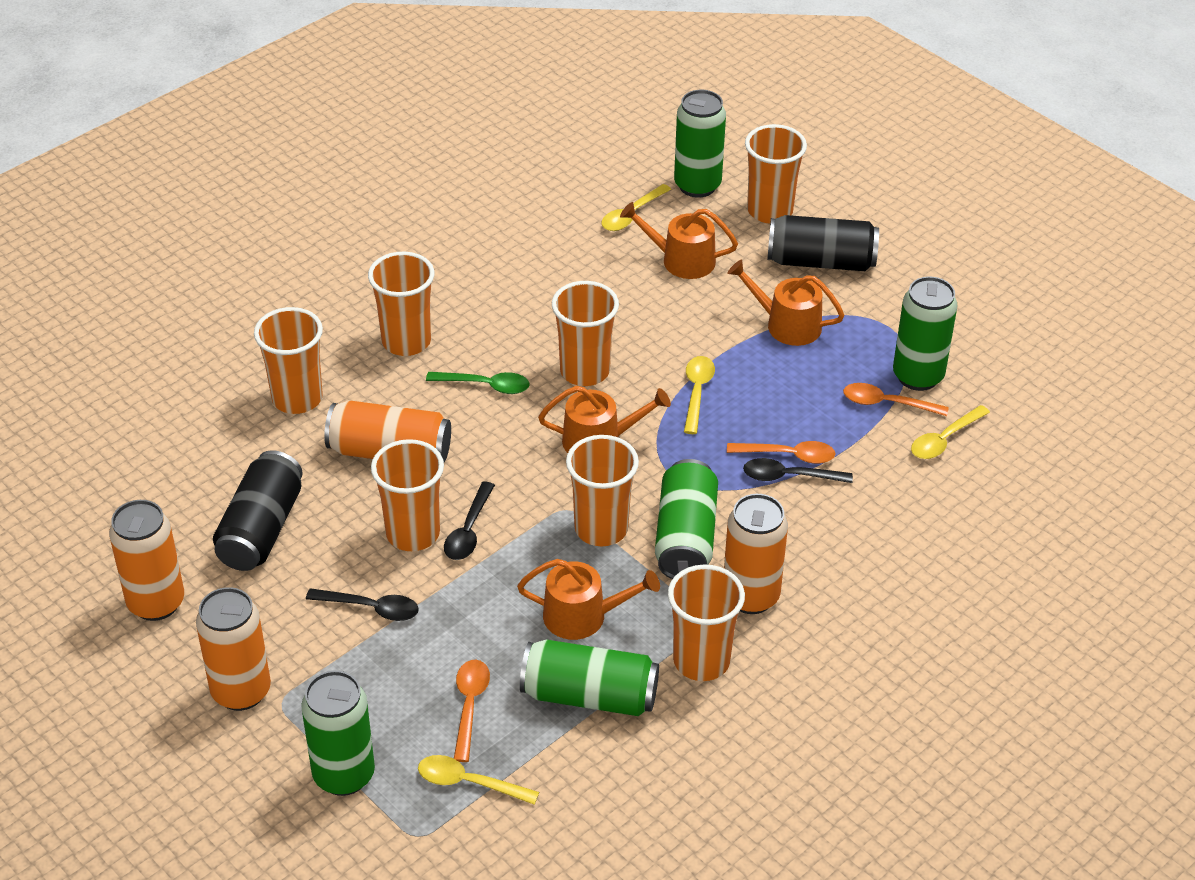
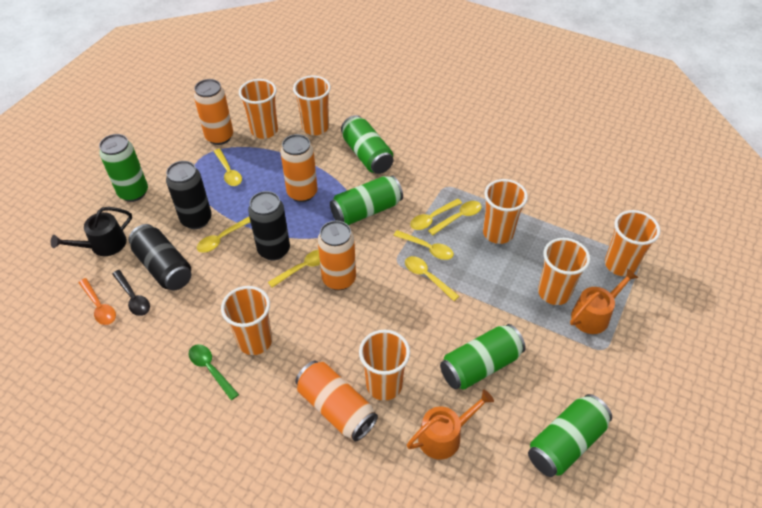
black can: 2 -> 3
black spoon: 3 -> 1
black watering can: 0 -> 1
orange spoon: 3 -> 1
orange watering can: 4 -> 2
yellow spoon: 4 -> 7

